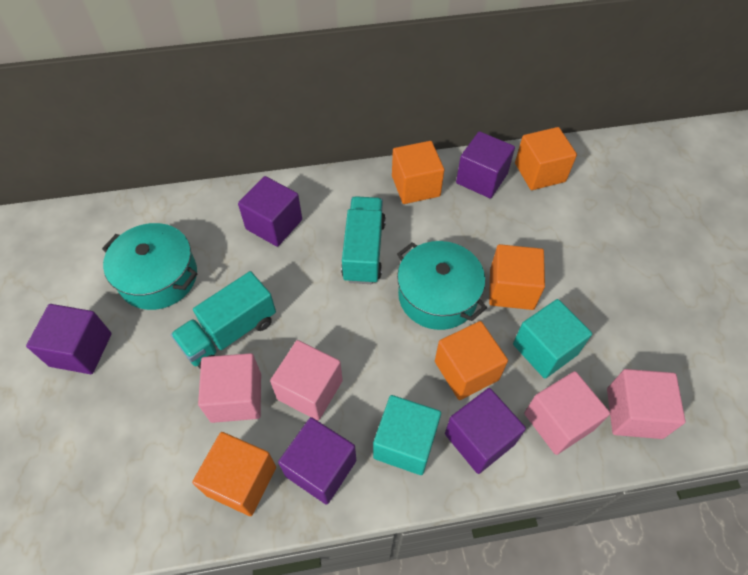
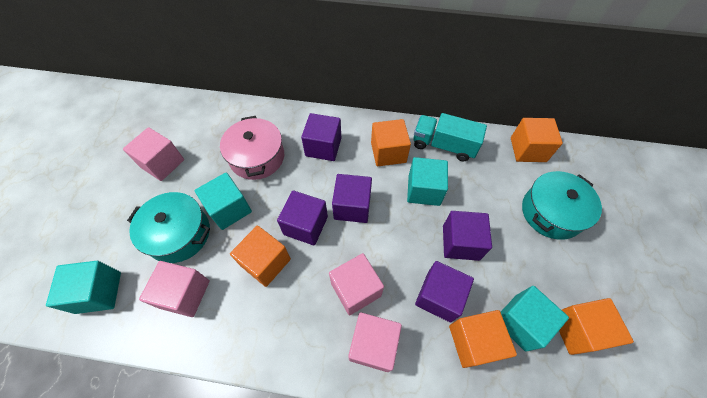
pink pot: 0 -> 1
turquoise cube: 2 -> 4
turquoise truck: 2 -> 1

